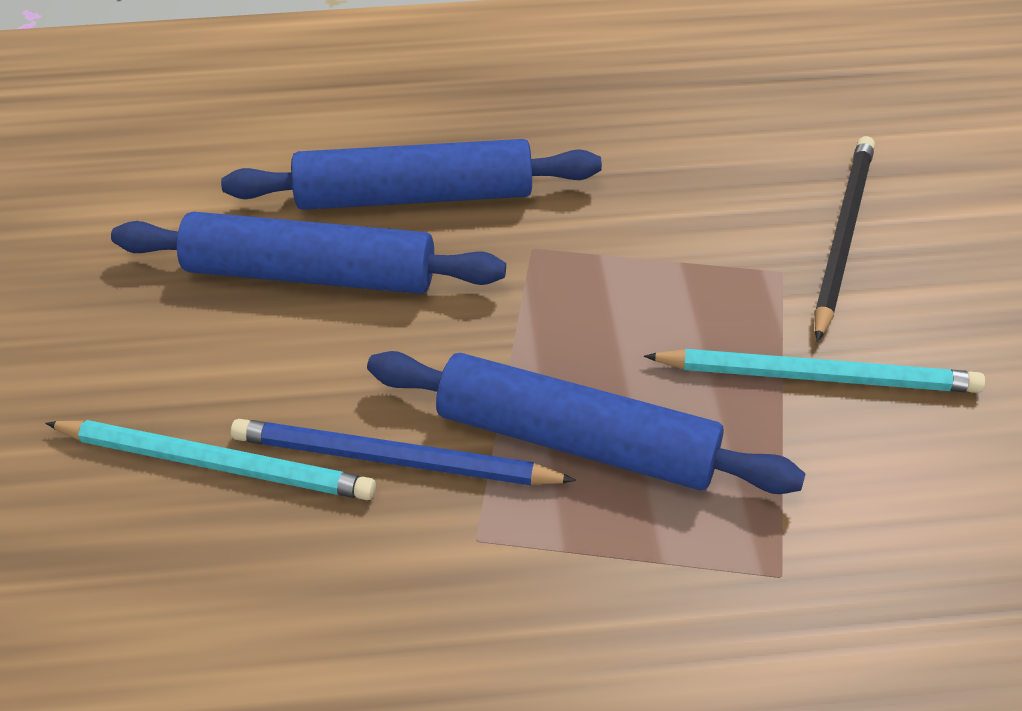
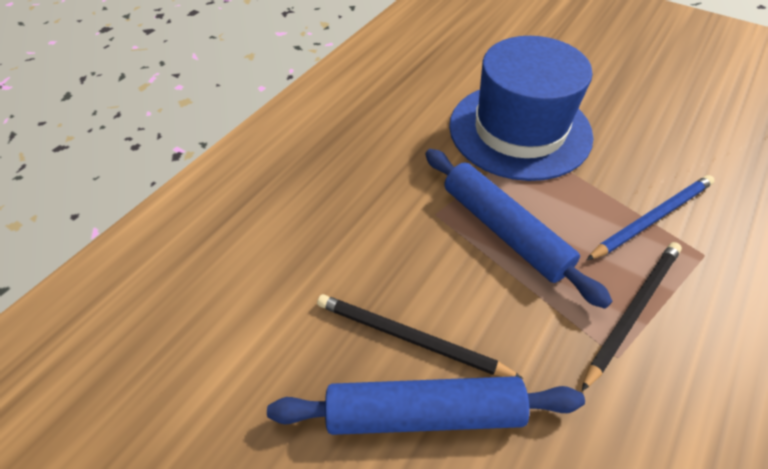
black pencil: 1 -> 2
blue hat: 0 -> 1
blue rolling pin: 3 -> 2
turquoise pencil: 2 -> 0

